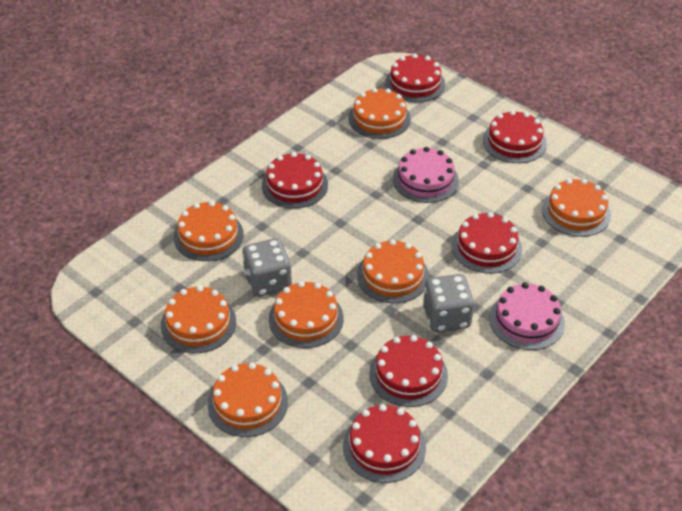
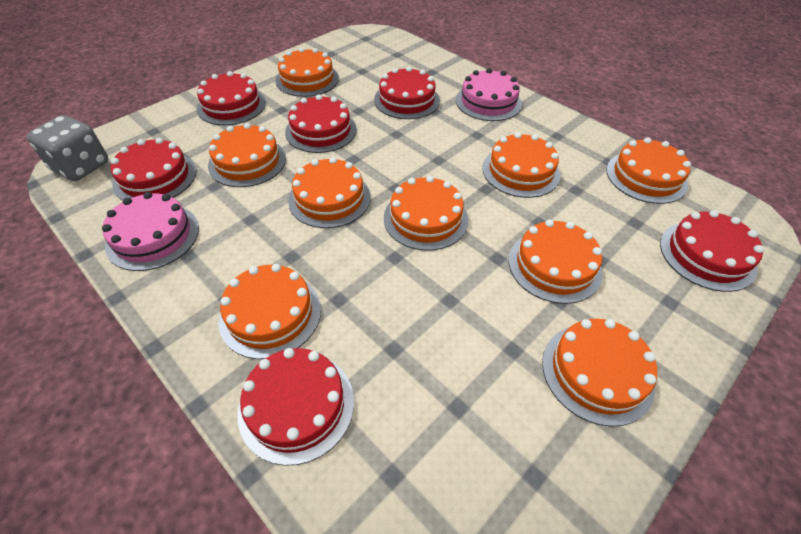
grey dice: 2 -> 1
orange cake: 7 -> 9

